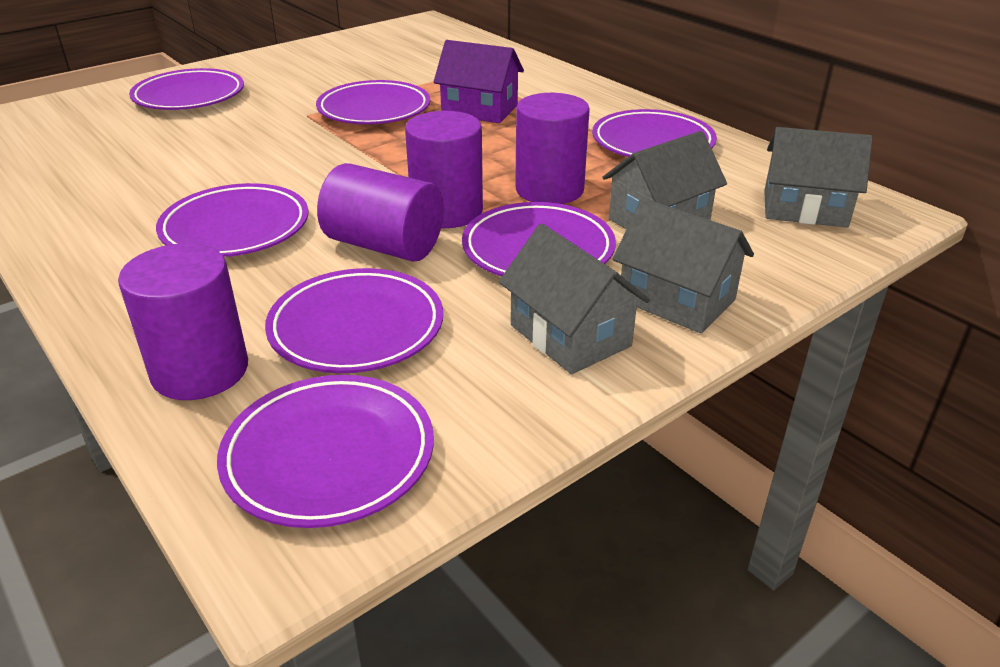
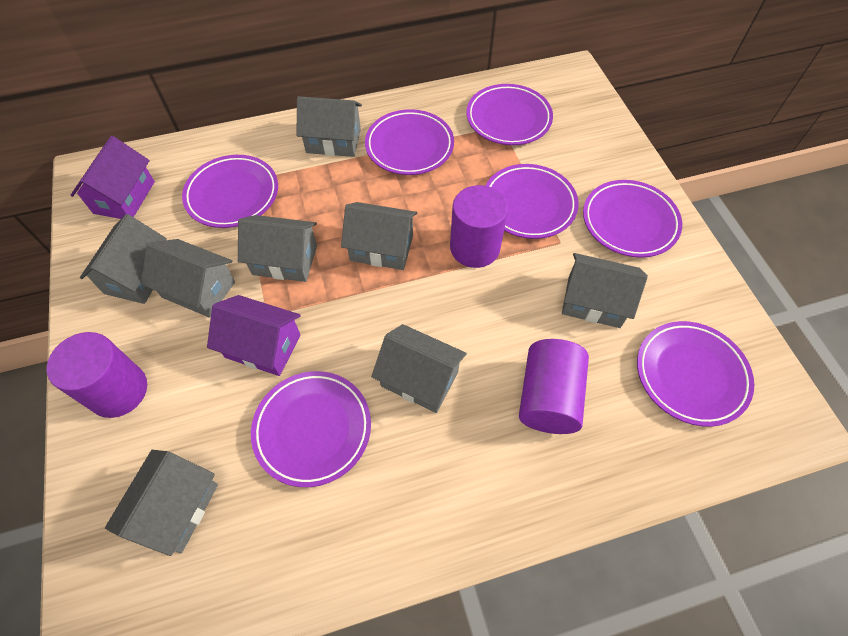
grey house: 4 -> 8
purple cylinder: 4 -> 3
purple house: 1 -> 2

